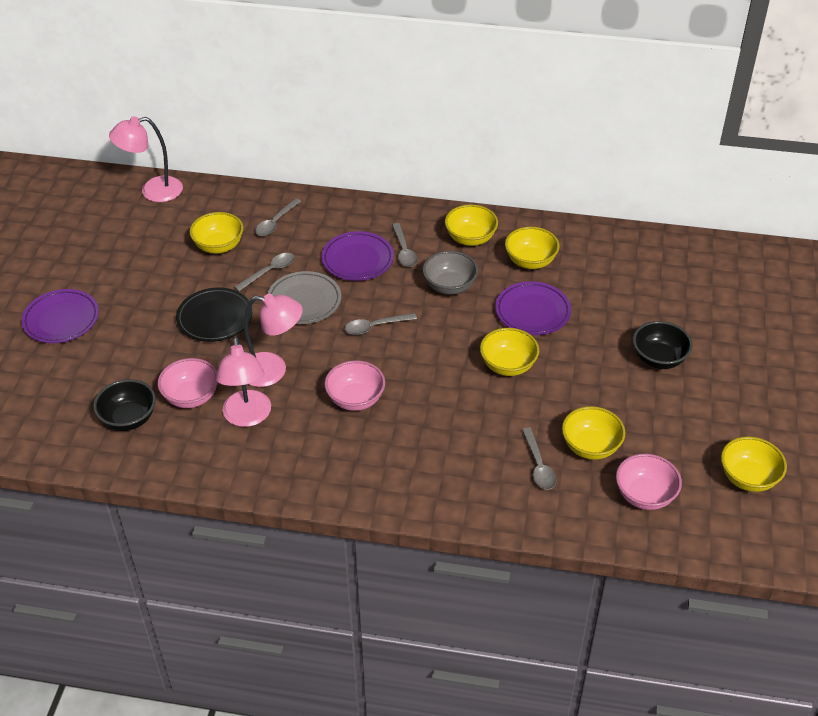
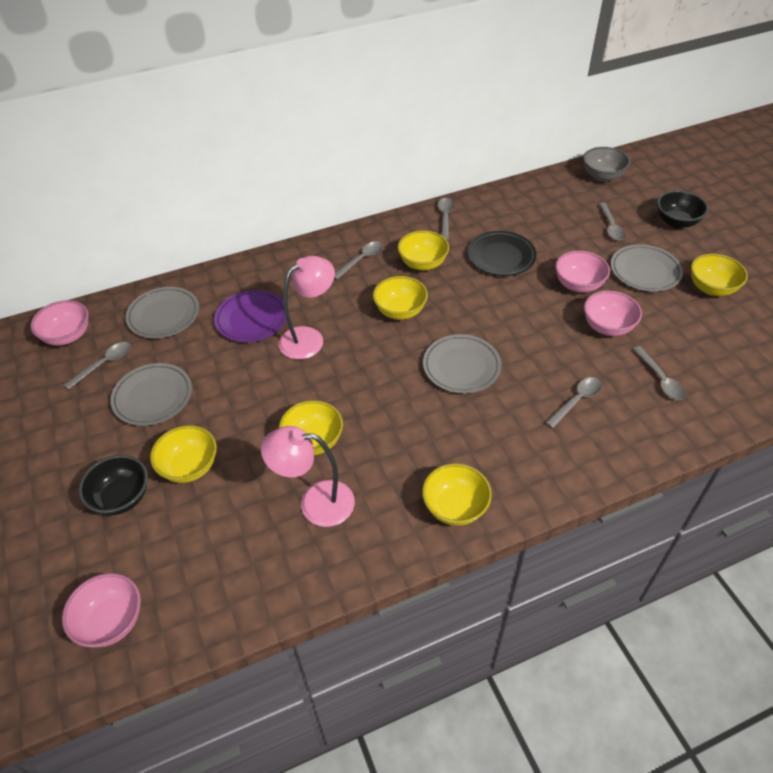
grey plate: 1 -> 4
grey spoon: 5 -> 6
pink bowl: 3 -> 4
pink lamp: 3 -> 2
purple plate: 3 -> 1

